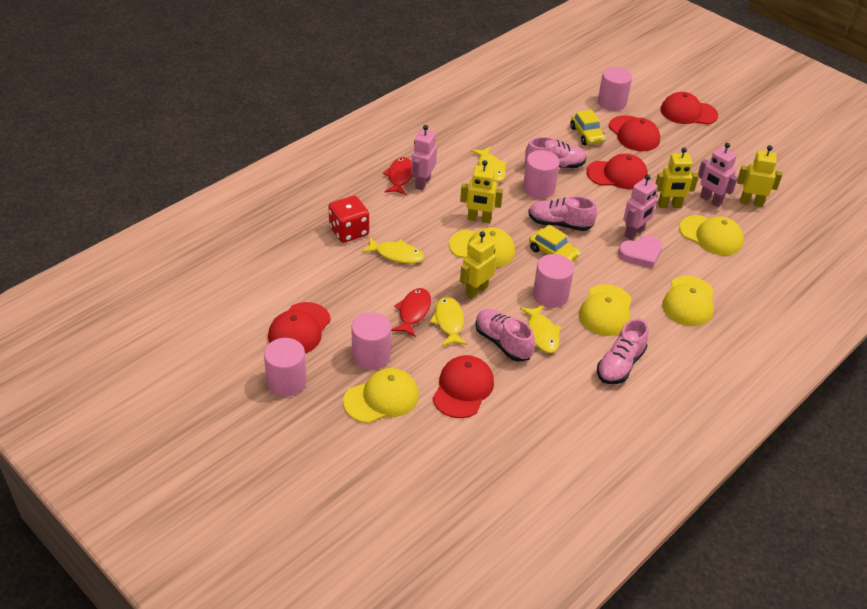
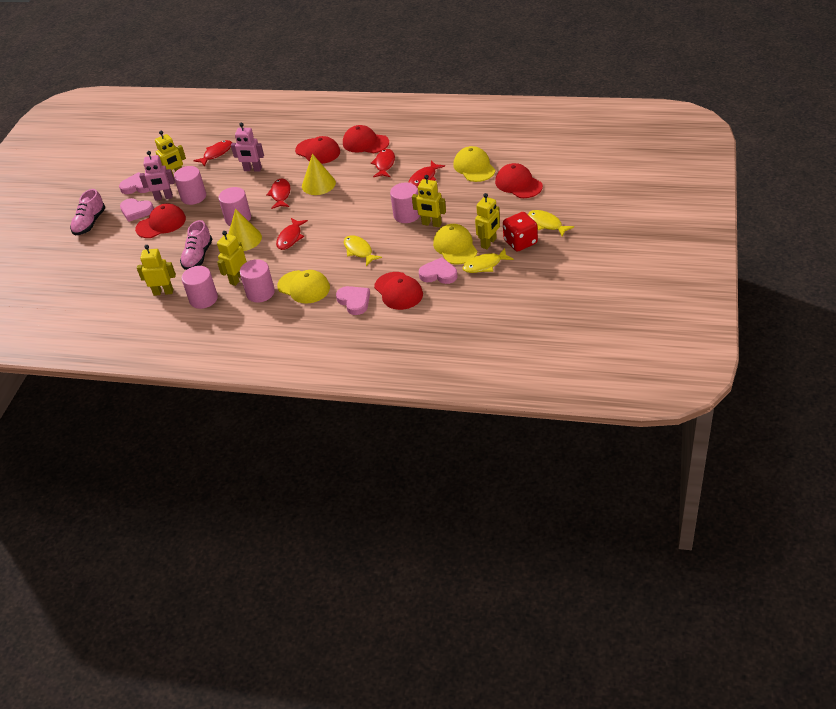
pink heart: 1 -> 4
pink robot: 3 -> 2
pink shoe: 4 -> 2
red fish: 2 -> 5
yellow cap: 5 -> 3
yellow car: 2 -> 0
yellow cone: 0 -> 2
yellow fish: 4 -> 3
yellow robot: 4 -> 5

